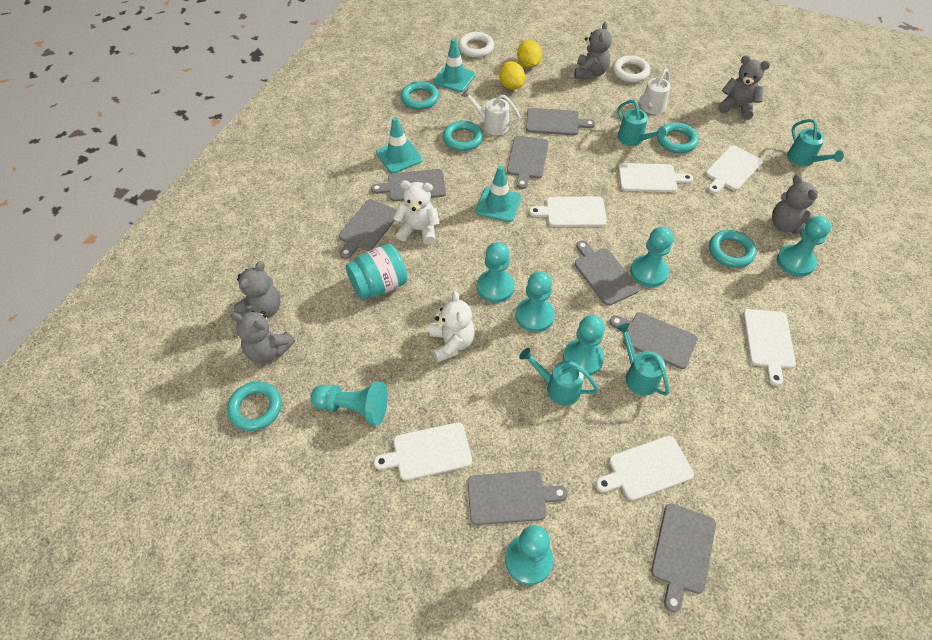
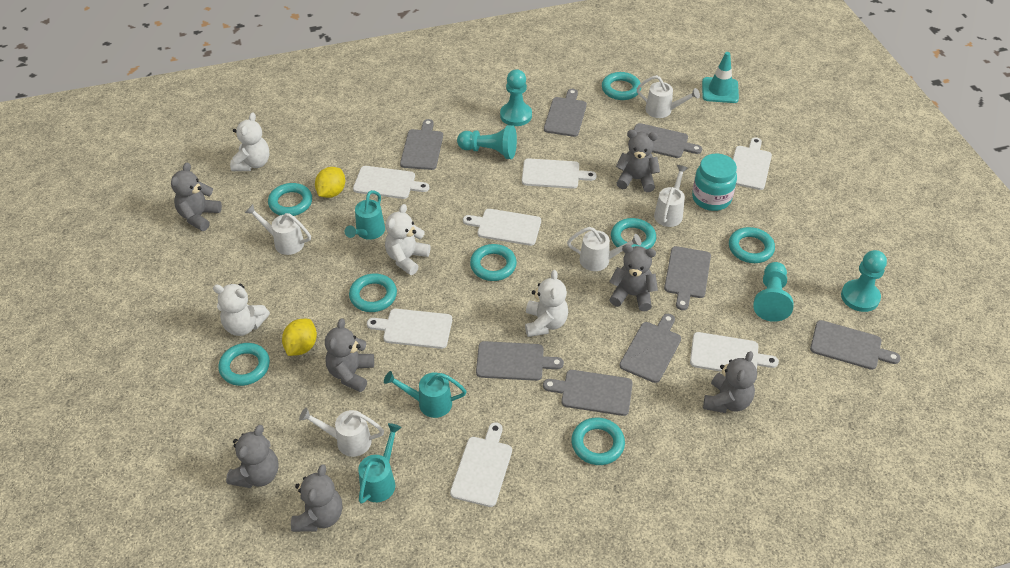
grey teddy bear: 5 -> 7
turquoise pawn: 7 -> 4
turquoise ring: 5 -> 8
turquoise traffic cone: 3 -> 1
turquoise watering can: 4 -> 3
white cutting board: 6 -> 7
white ring: 2 -> 0
white teddy bear: 2 -> 4
white watering can: 2 -> 5

